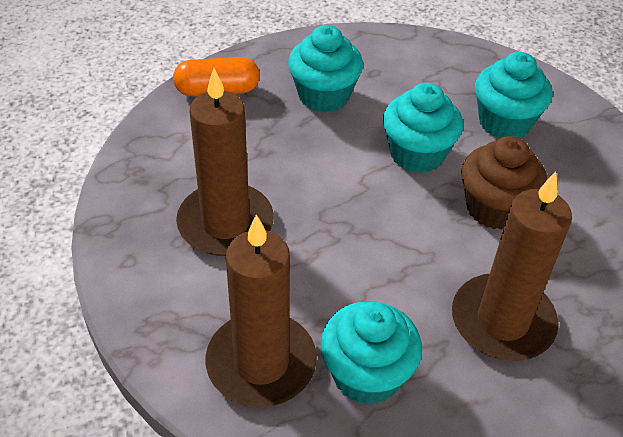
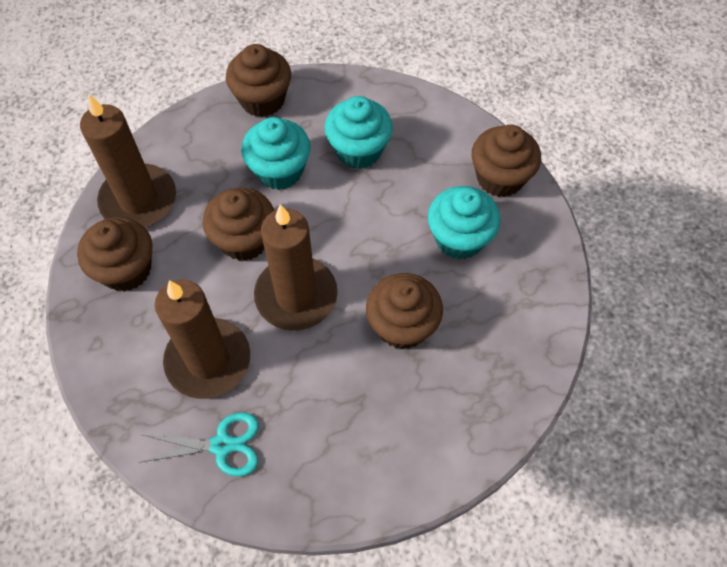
brown cupcake: 1 -> 5
orange capsule: 1 -> 0
turquoise cupcake: 4 -> 3
turquoise scissors: 0 -> 1

